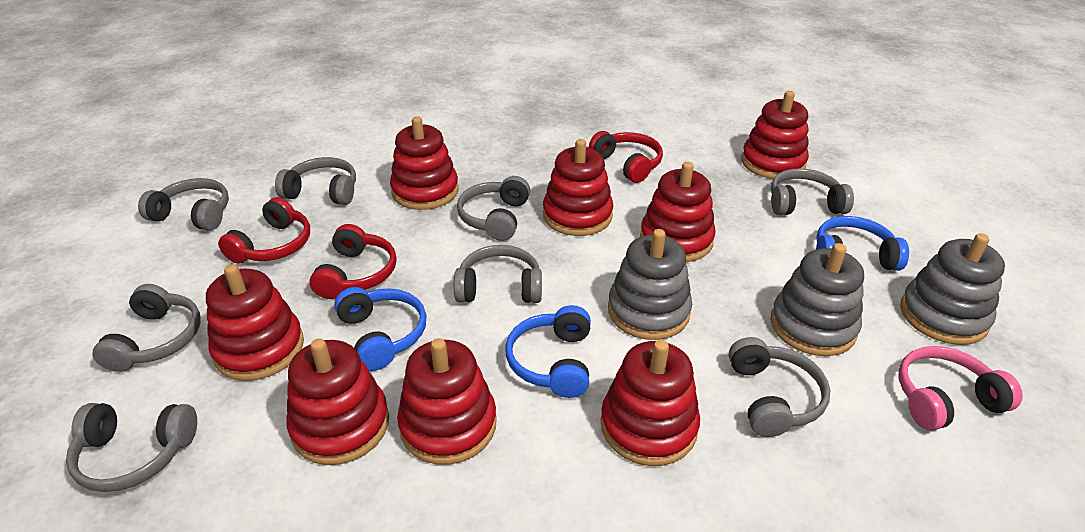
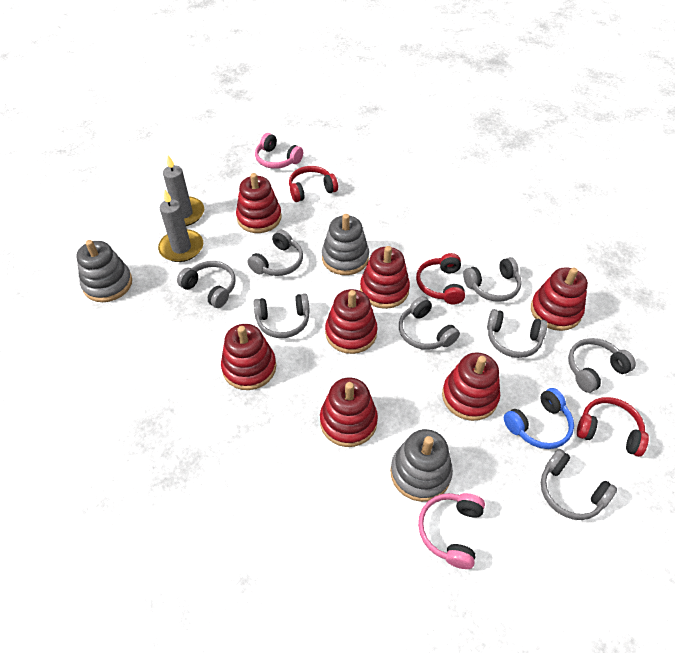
blue headphones: 3 -> 1
grey candle: 0 -> 2
pink headphones: 1 -> 2
red stacking toy: 8 -> 7

